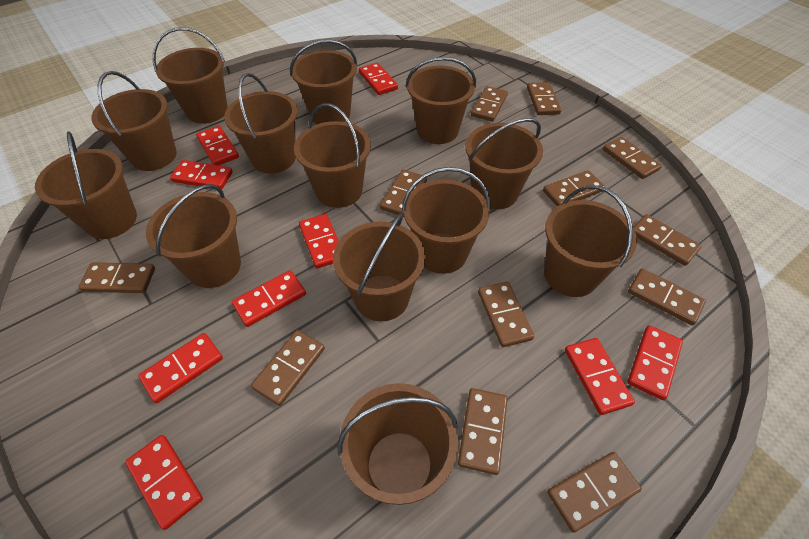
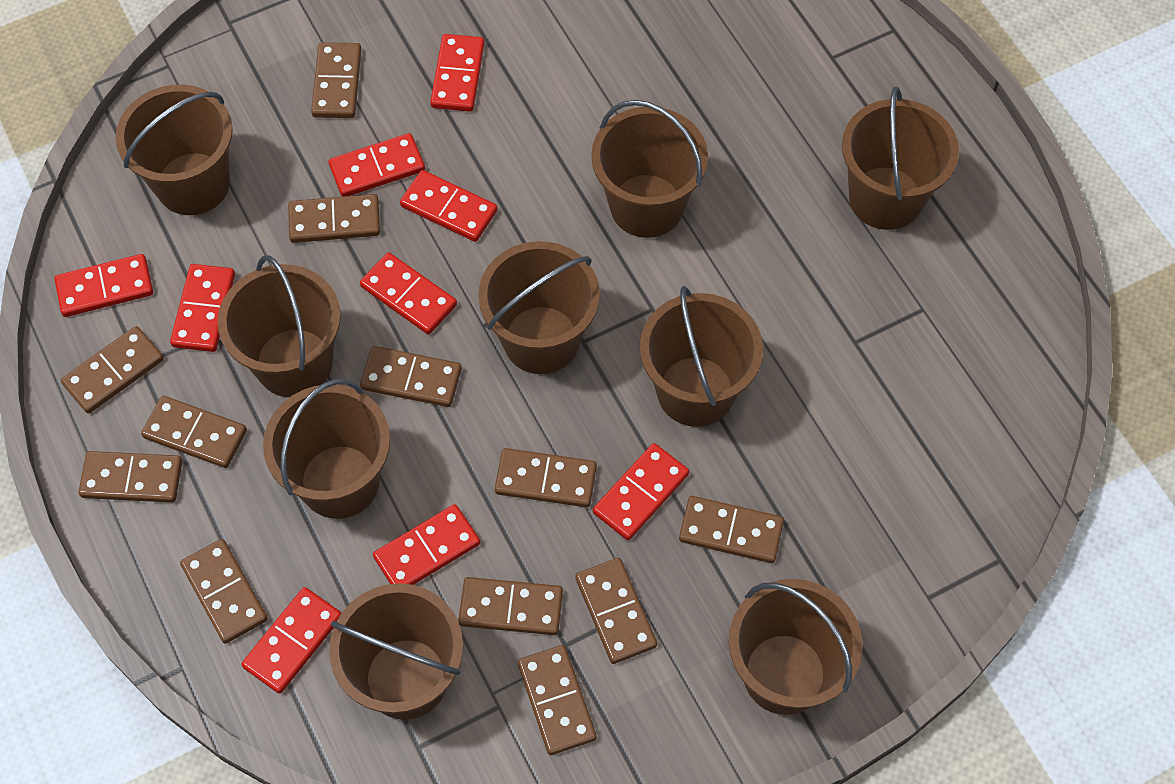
brown bucket: 13 -> 9

